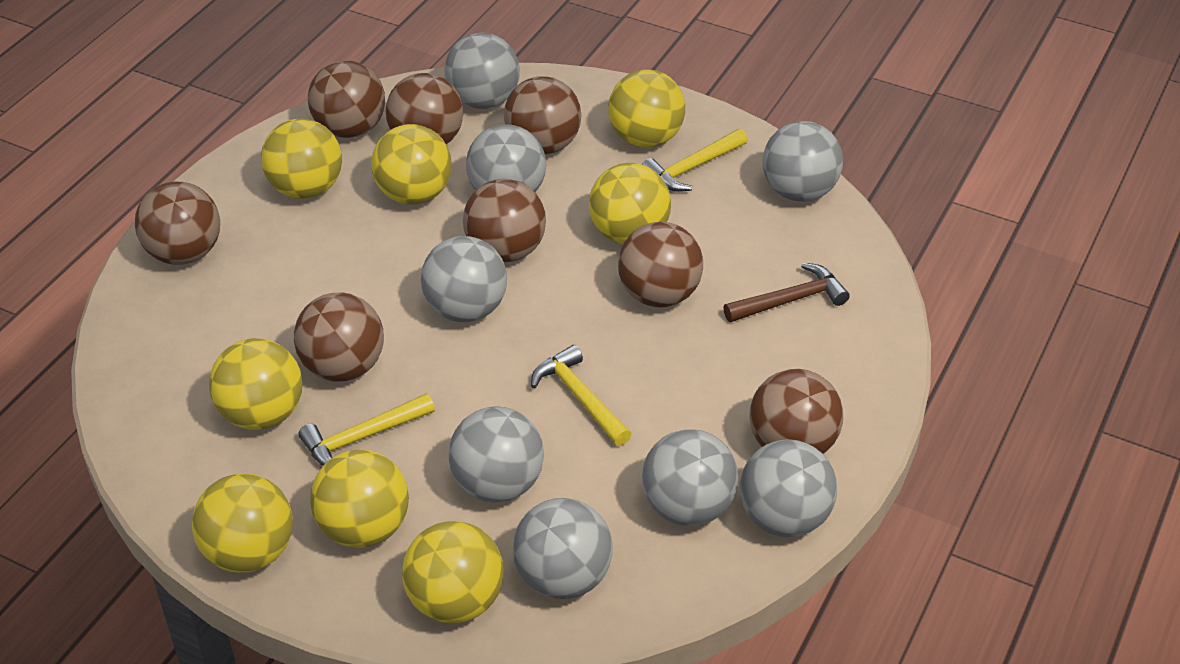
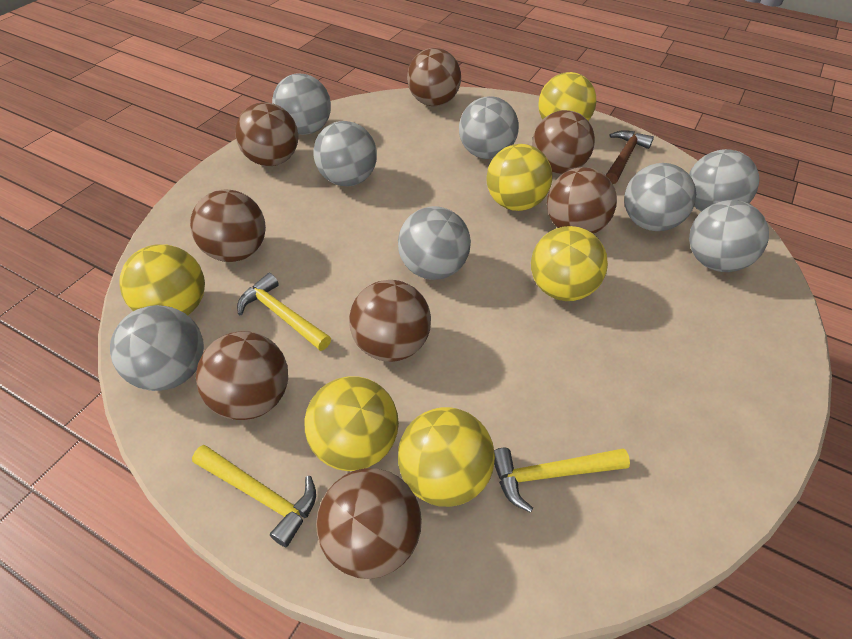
yellow ball: 8 -> 6

